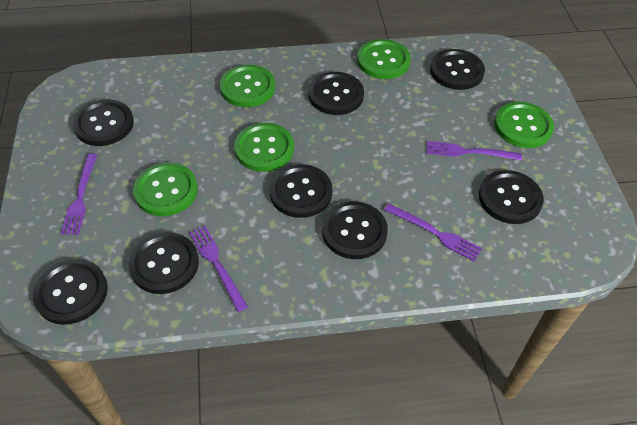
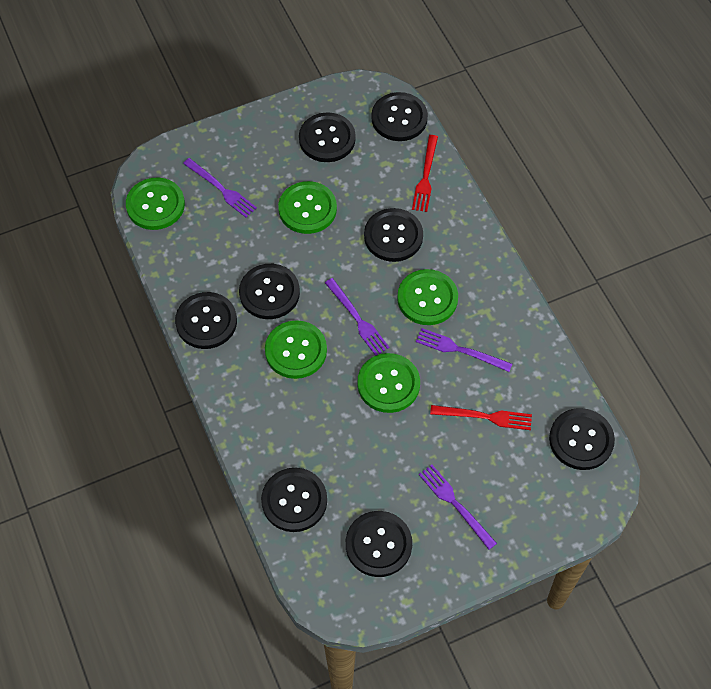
red fork: 0 -> 2

